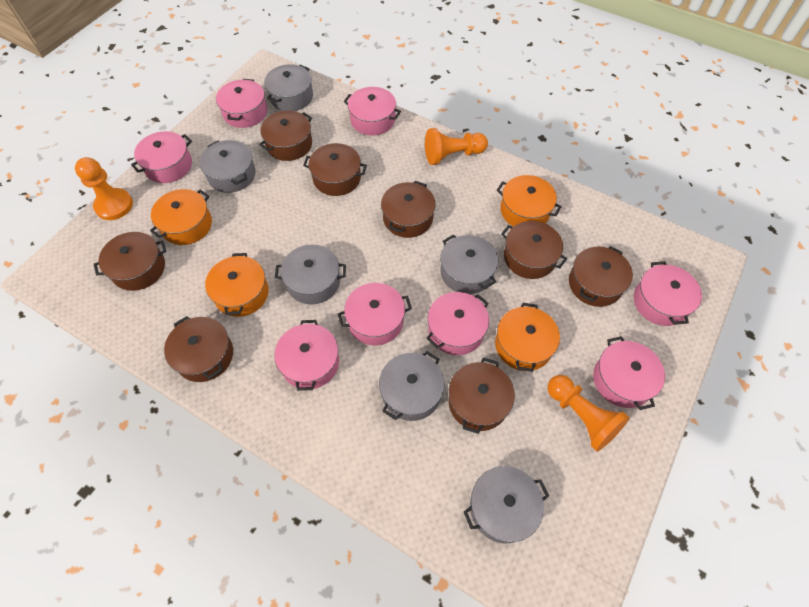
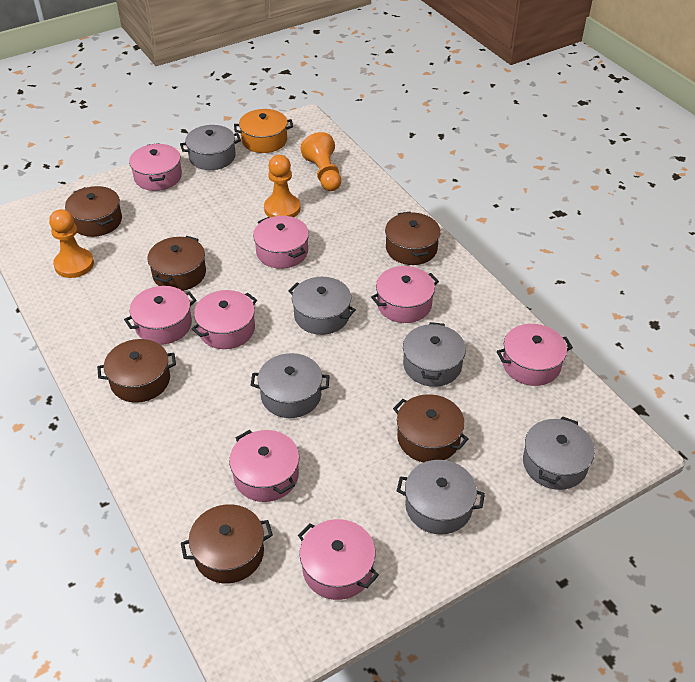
brown pot: 8 -> 6
orange pot: 4 -> 1

